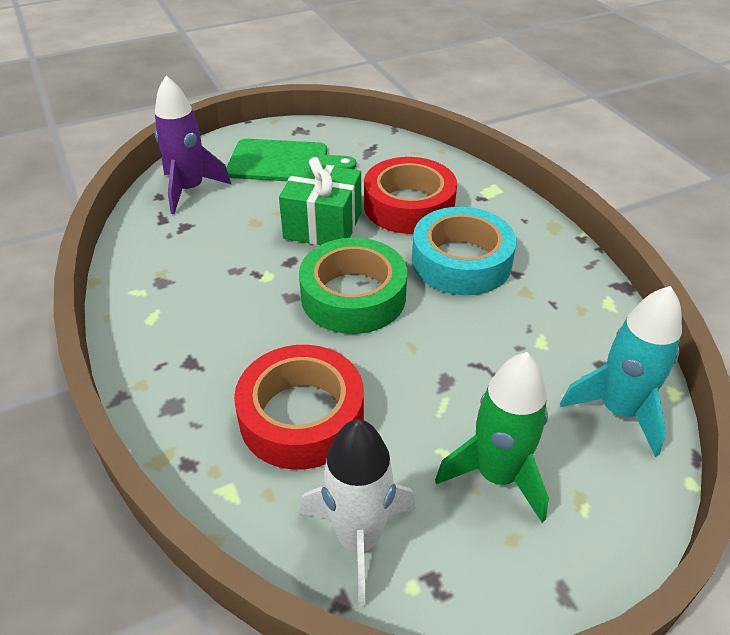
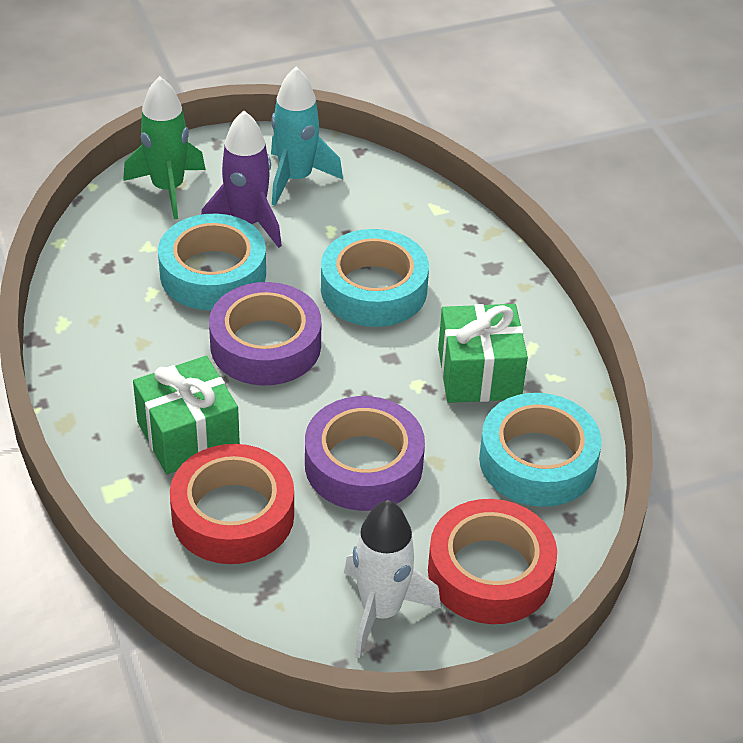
green cutting board: 1 -> 0
green gift: 1 -> 2
green tape: 1 -> 0
purple tape: 0 -> 2
turquoise tape: 1 -> 3

